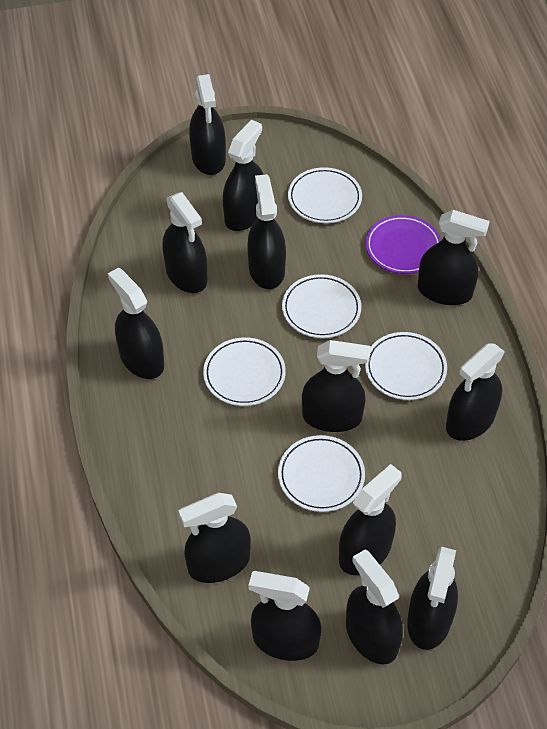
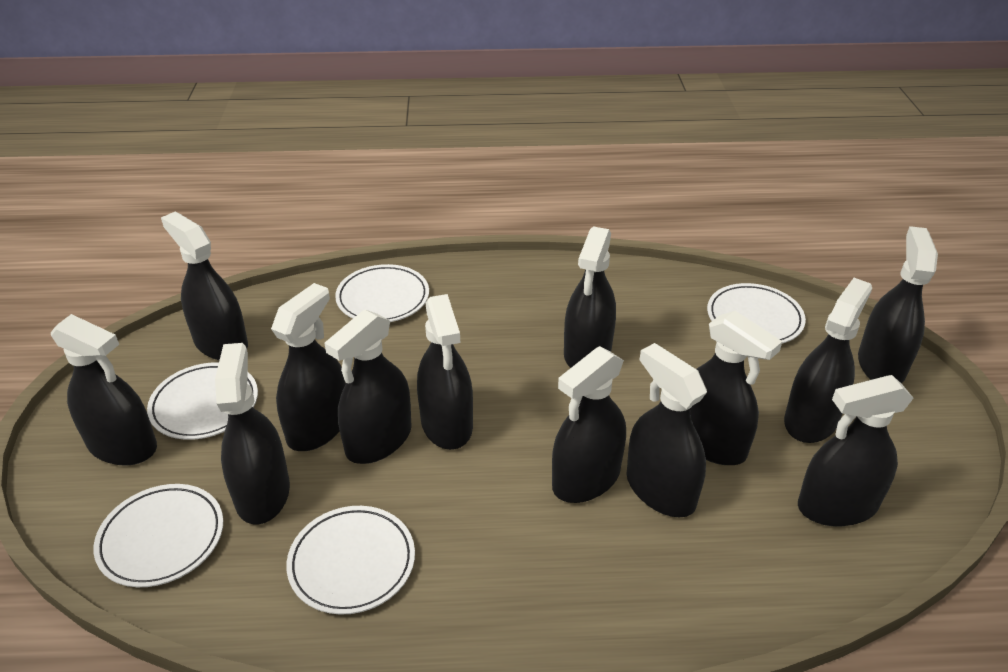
purple plate: 1 -> 0

